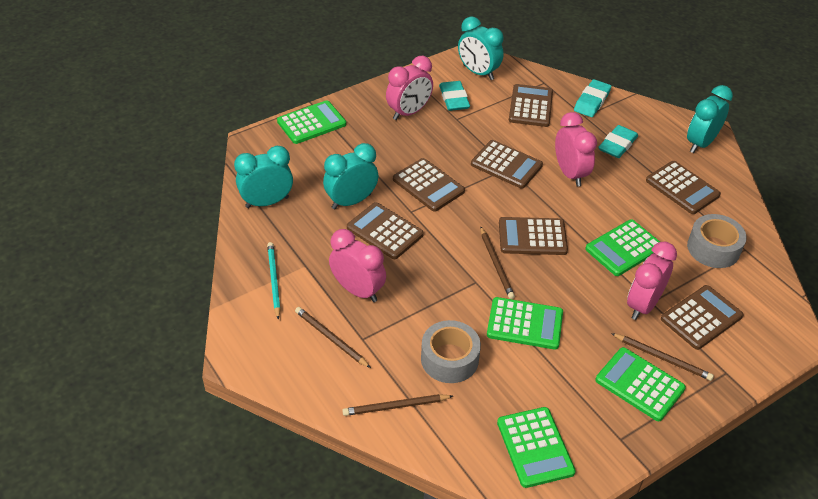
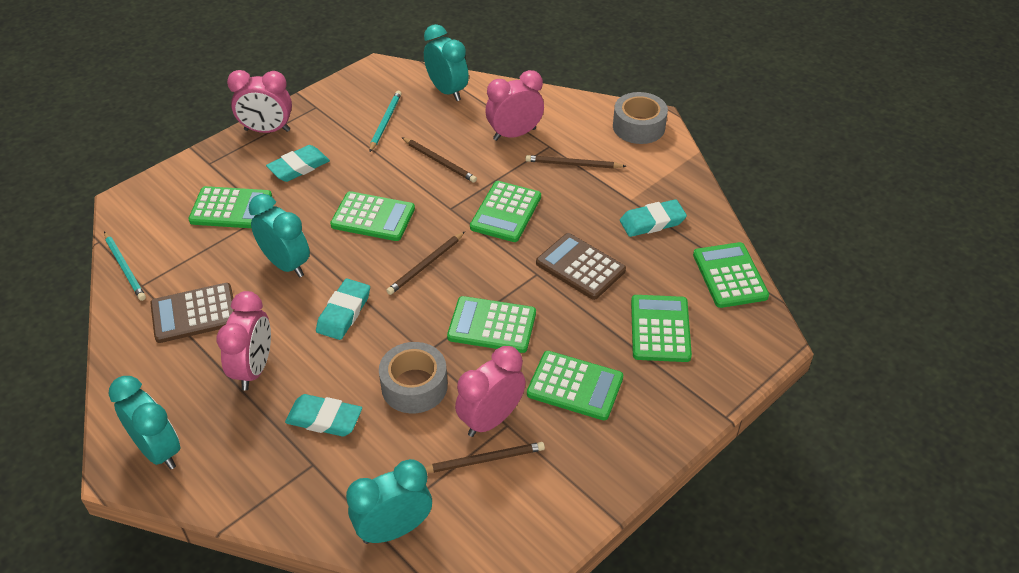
brown calculator: 7 -> 2
green calculator: 5 -> 7
turquoise eraser: 3 -> 4
turquoise pencil: 1 -> 2

